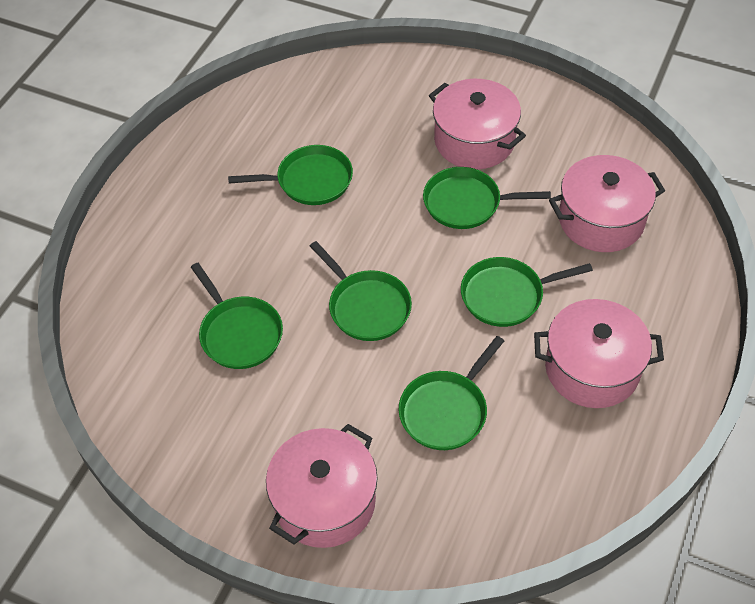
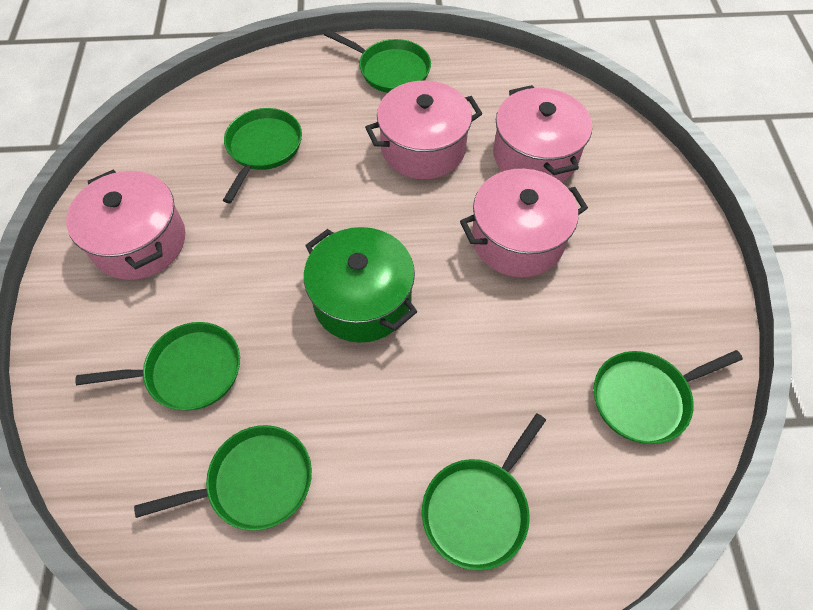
green pot: 0 -> 1

